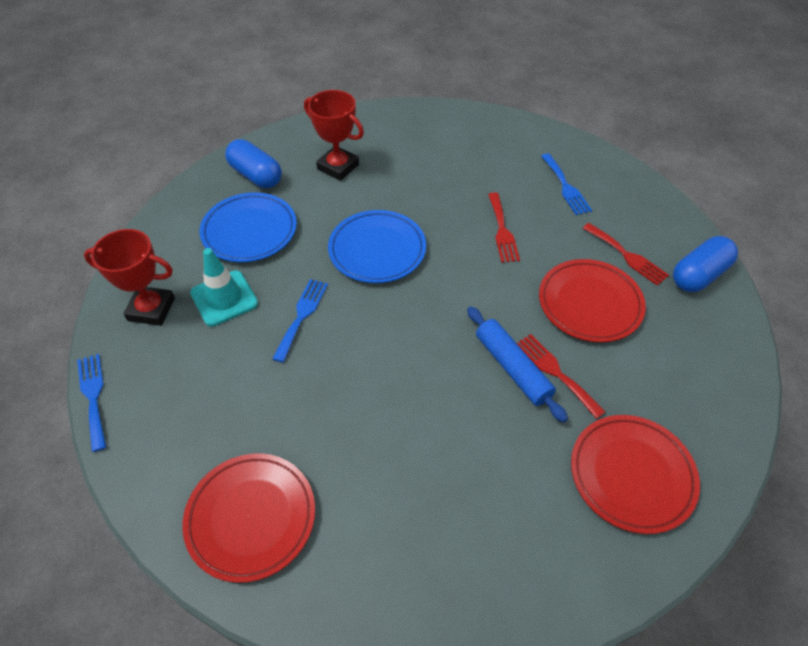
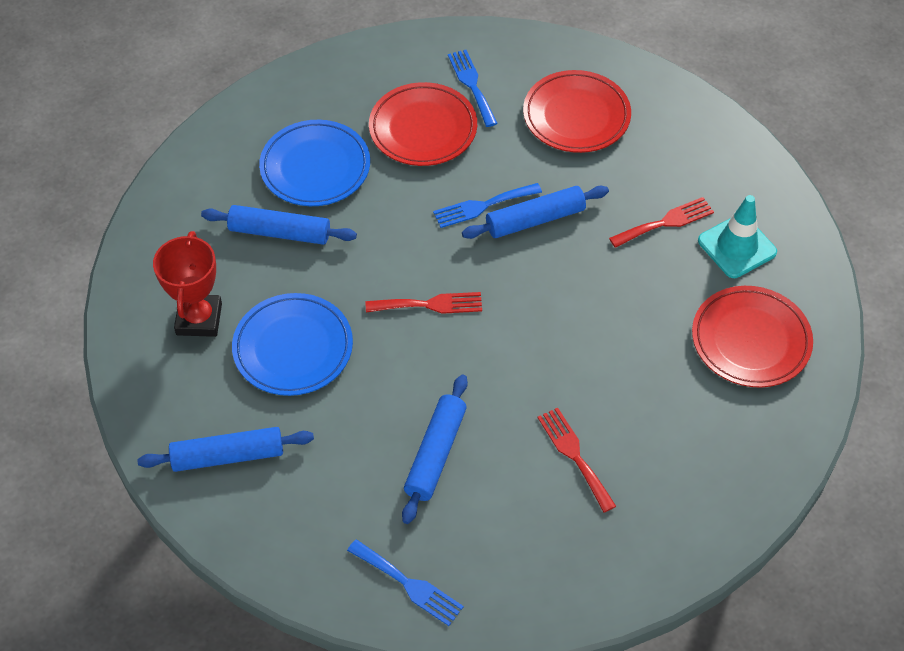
blue capsule: 2 -> 0
blue rolling pin: 1 -> 4
red trophy: 2 -> 1

